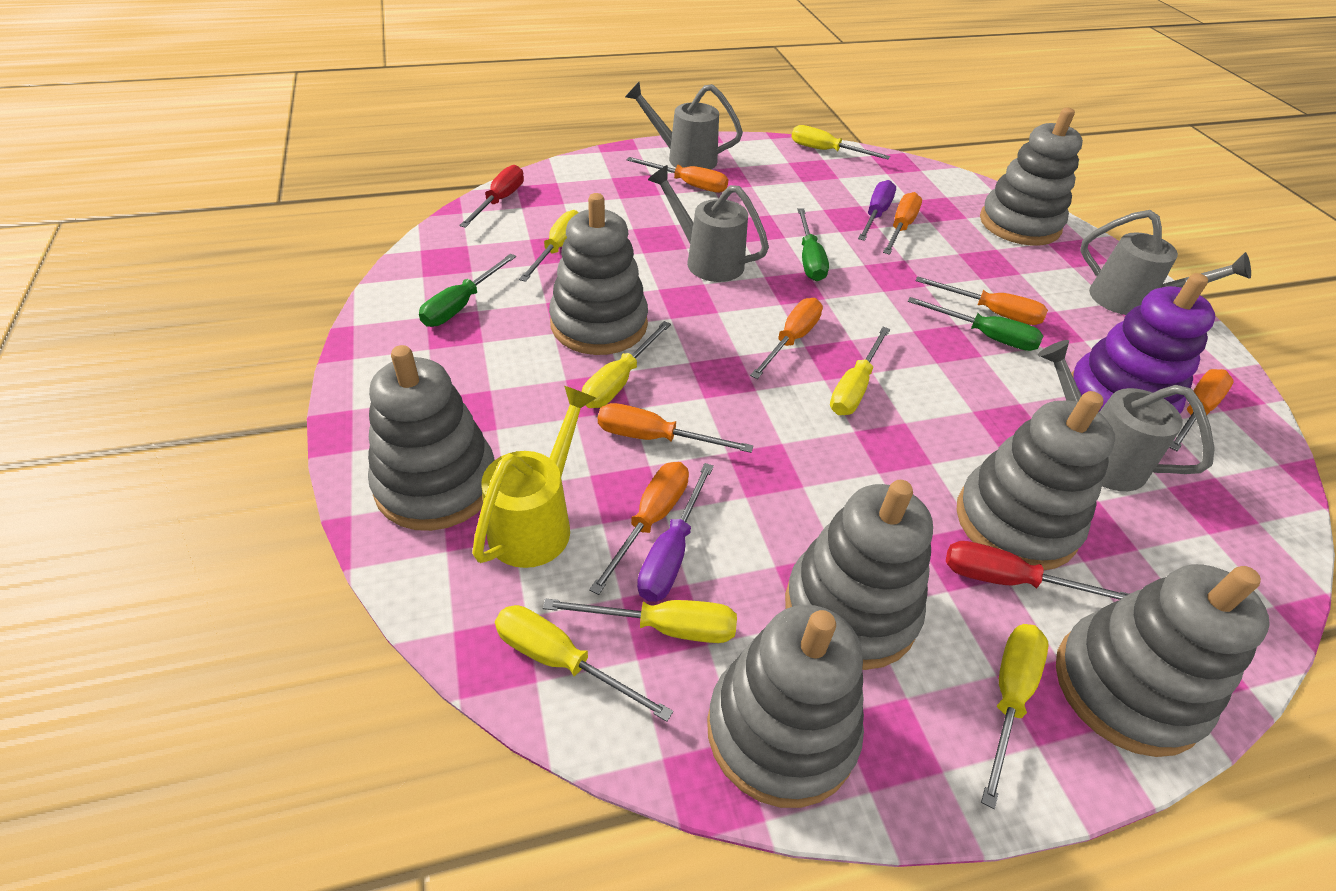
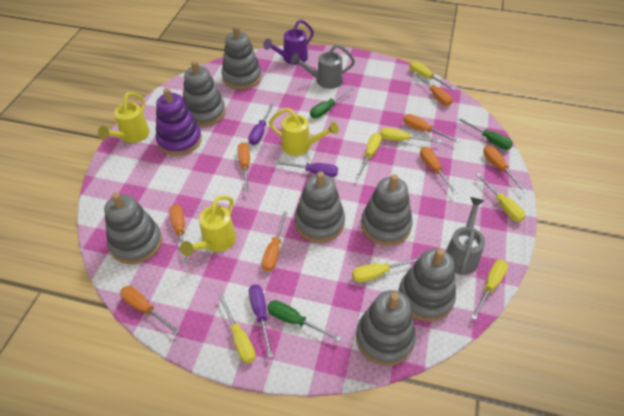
grey watering can: 4 -> 2
orange screwdriver: 7 -> 8
purple screwdriver: 2 -> 3
purple watering can: 0 -> 1
red screwdriver: 2 -> 0
yellow watering can: 1 -> 3

